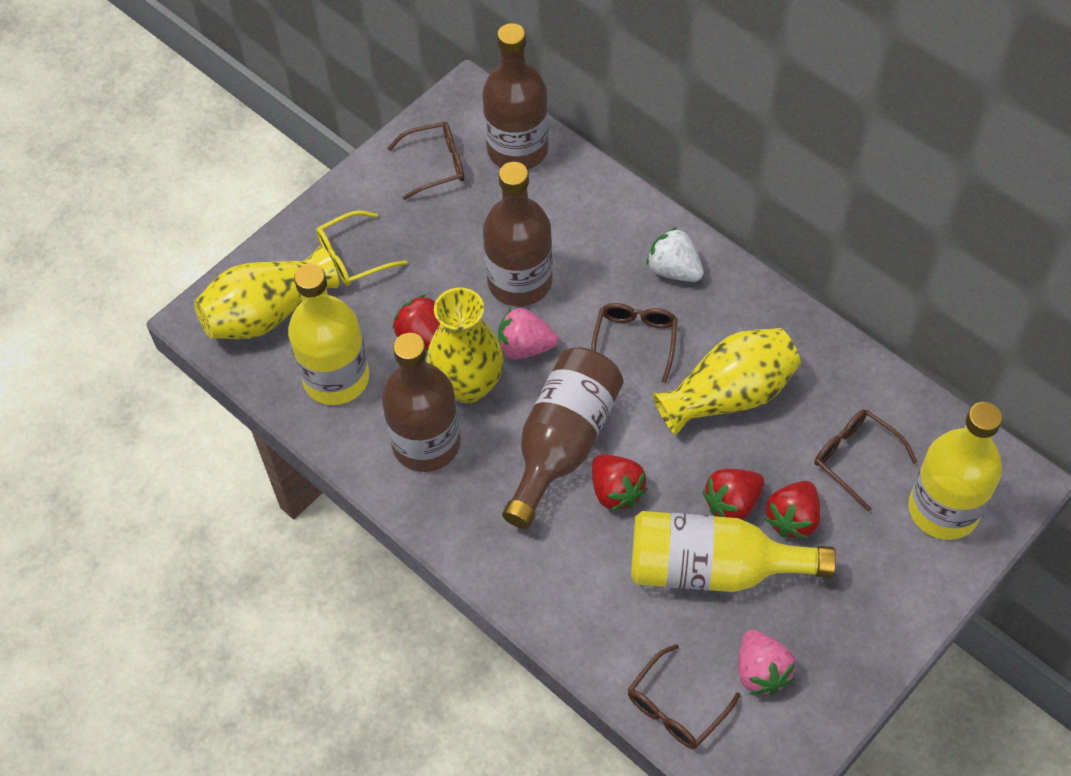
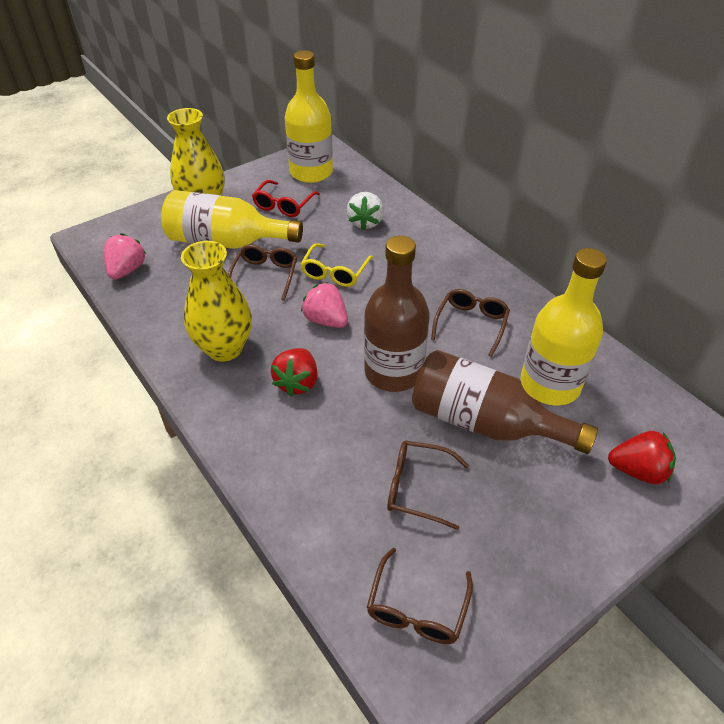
brown bottle: 4 -> 2
red glasses: 0 -> 1
red strawberry: 4 -> 2
yellow vase: 3 -> 2

